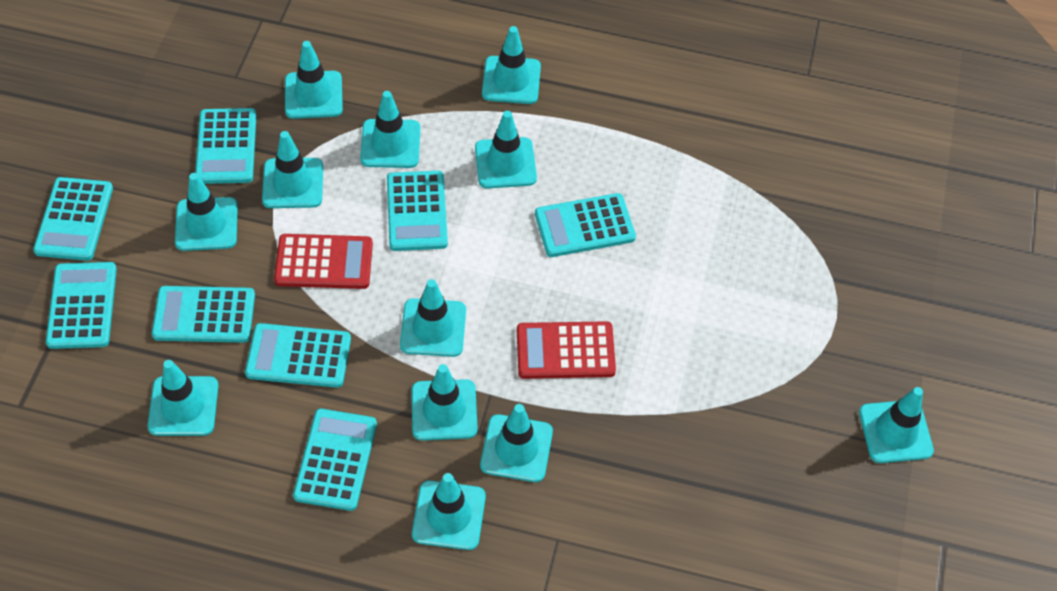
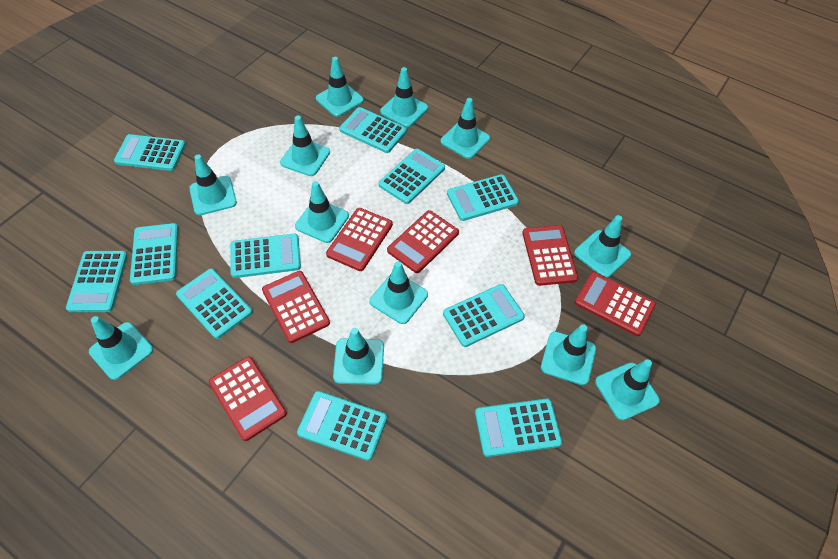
red calculator: 2 -> 6
turquoise calculator: 8 -> 11

